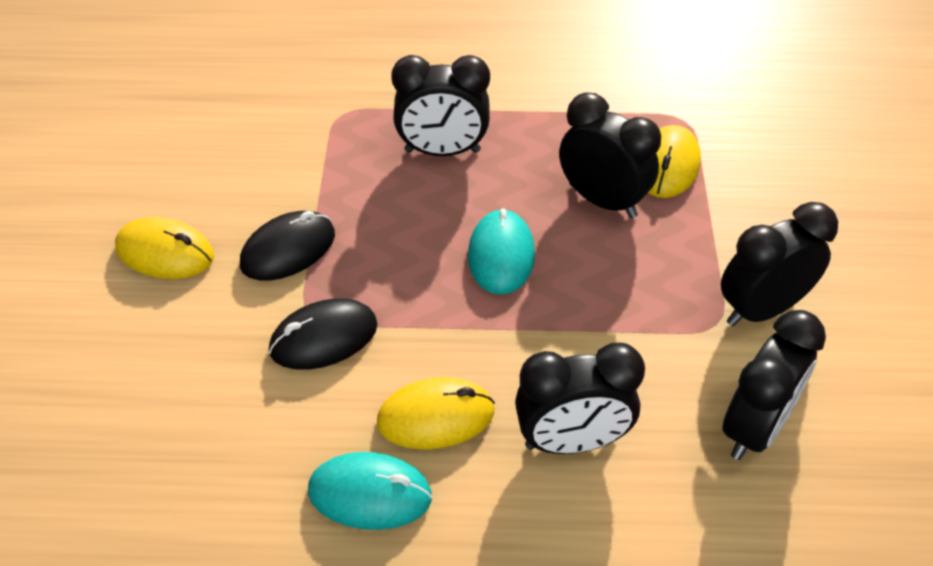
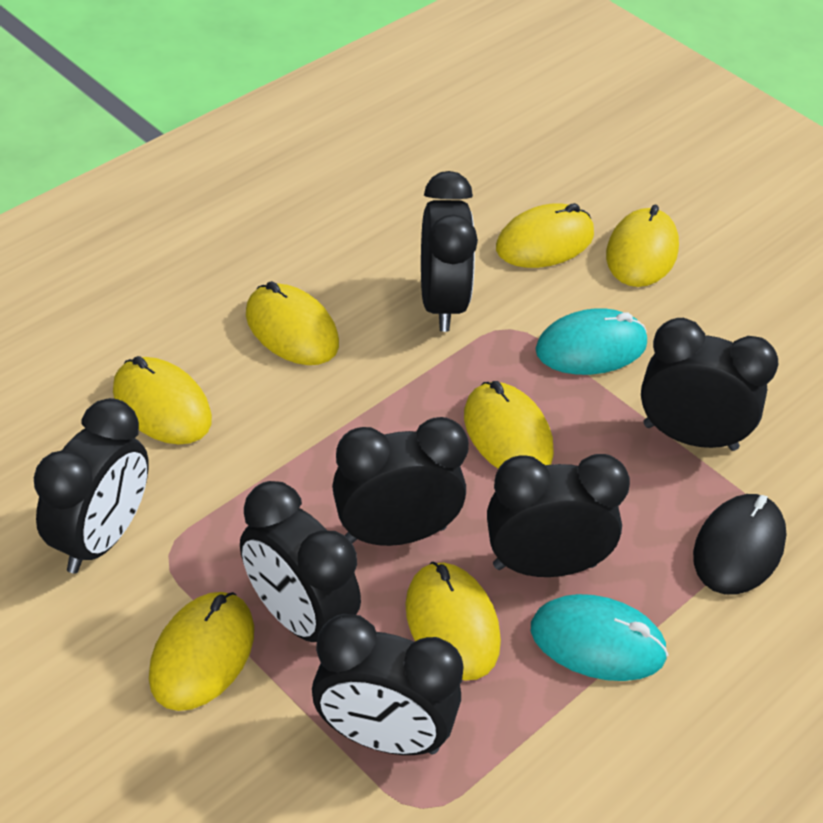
black clock: 5 -> 7
black mouse: 2 -> 1
yellow mouse: 3 -> 7

